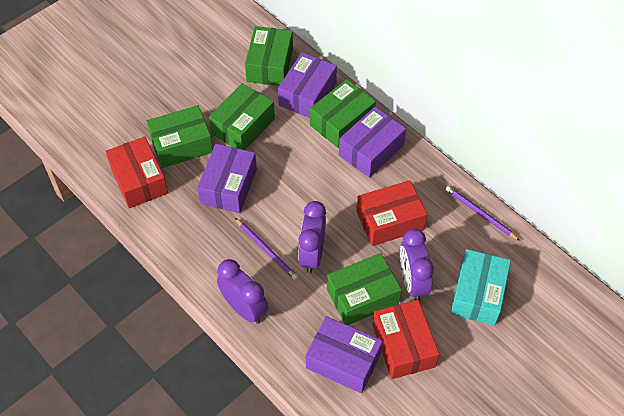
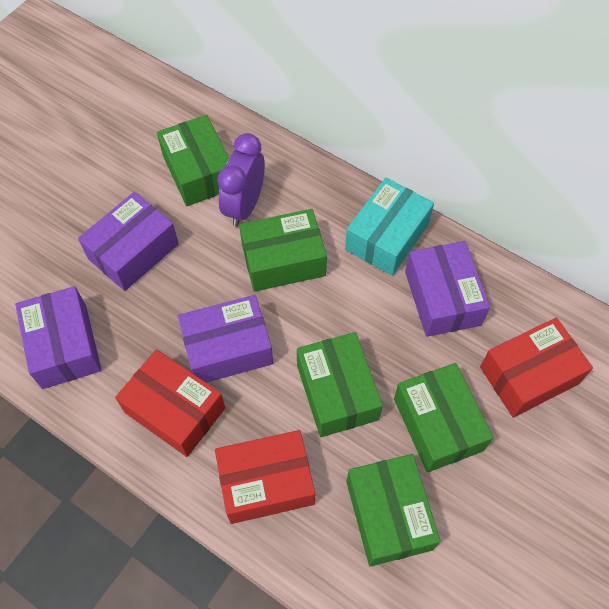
purple clock: 3 -> 1
purple pencil: 2 -> 0

